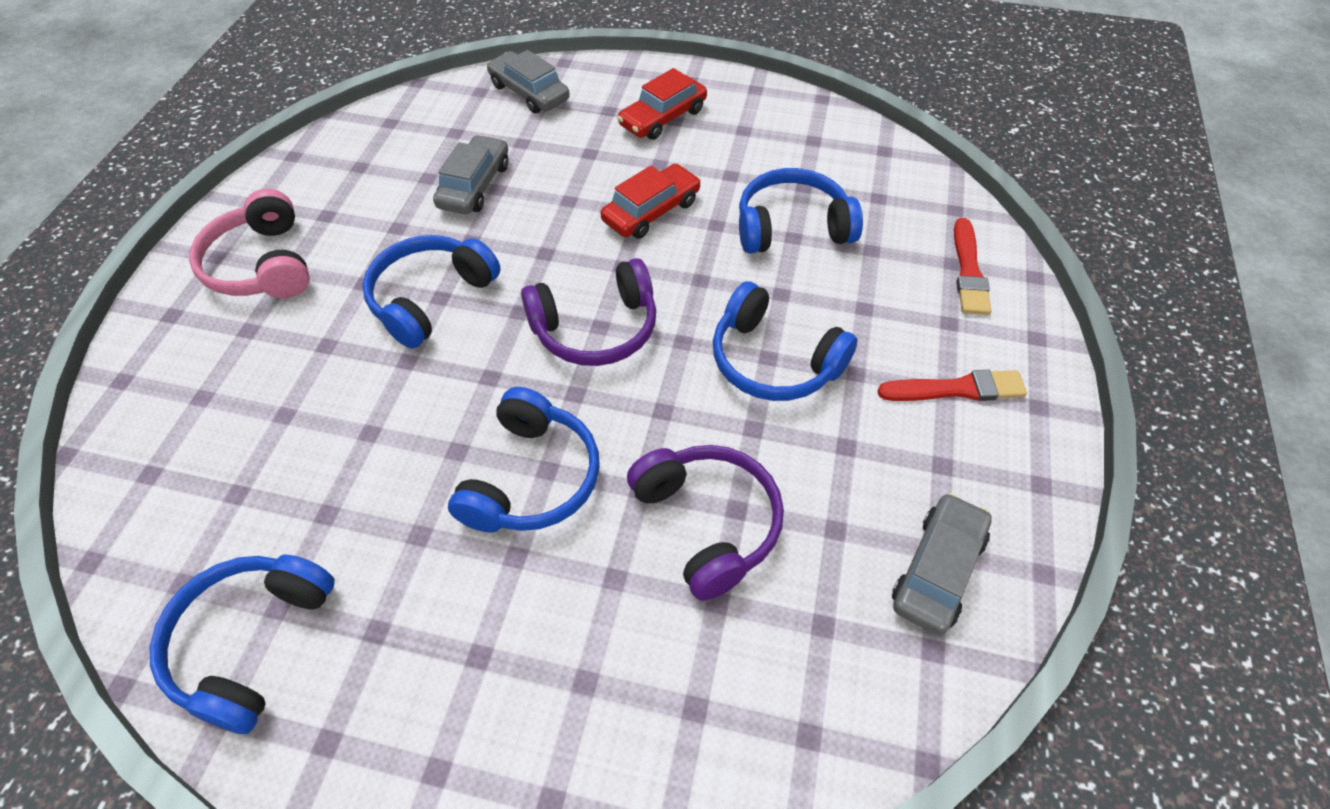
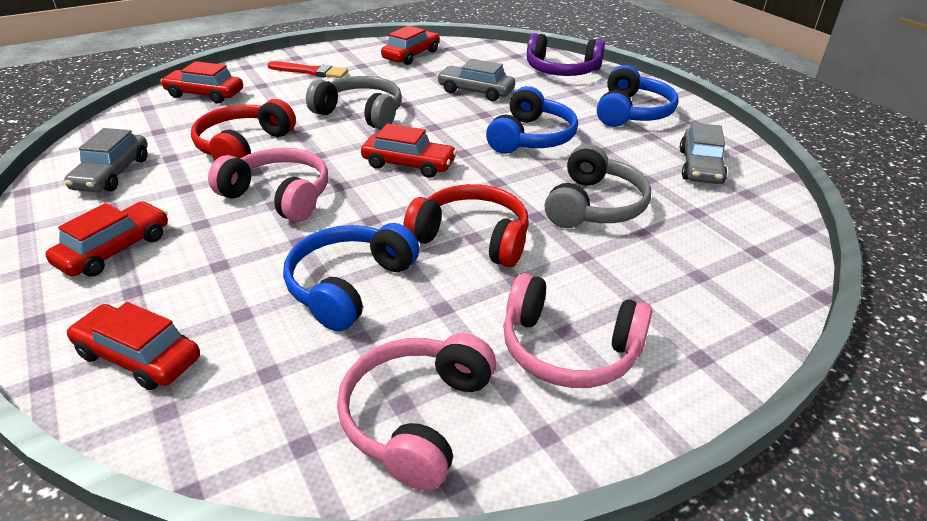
blue headphones: 5 -> 3
grey headphones: 0 -> 2
pink headphones: 1 -> 3
purple headphones: 2 -> 1
red brush: 2 -> 1
red car: 2 -> 5
red headphones: 0 -> 2

